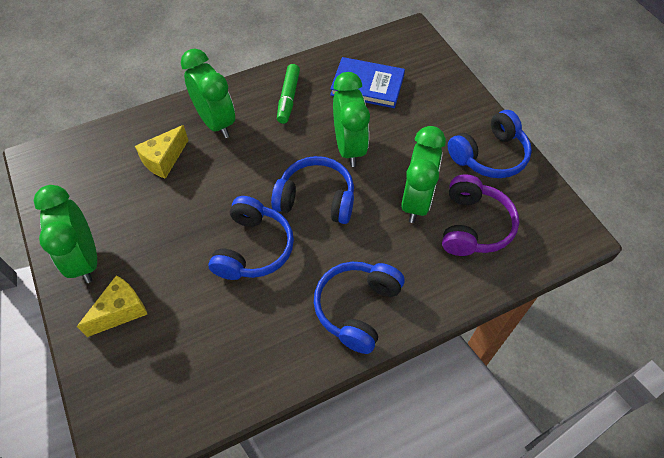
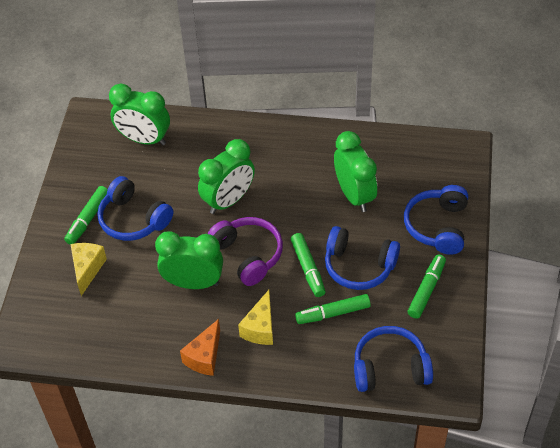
blue book: 1 -> 0
green marker: 1 -> 4
orange cheese: 0 -> 1

